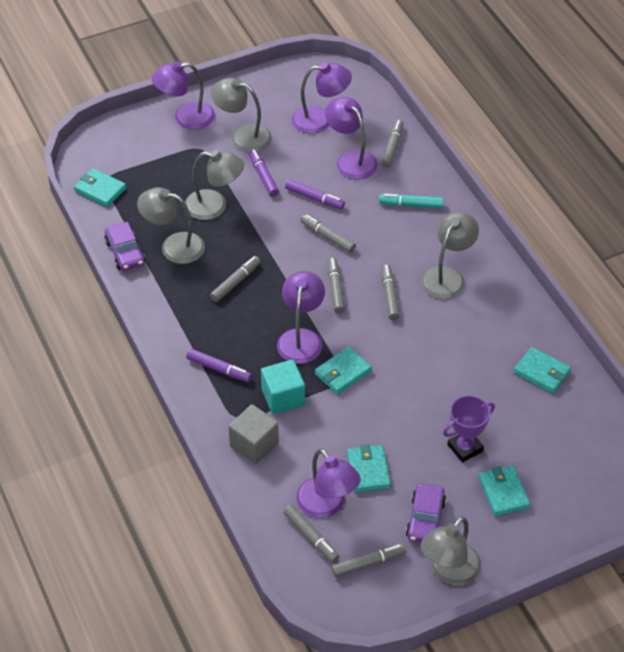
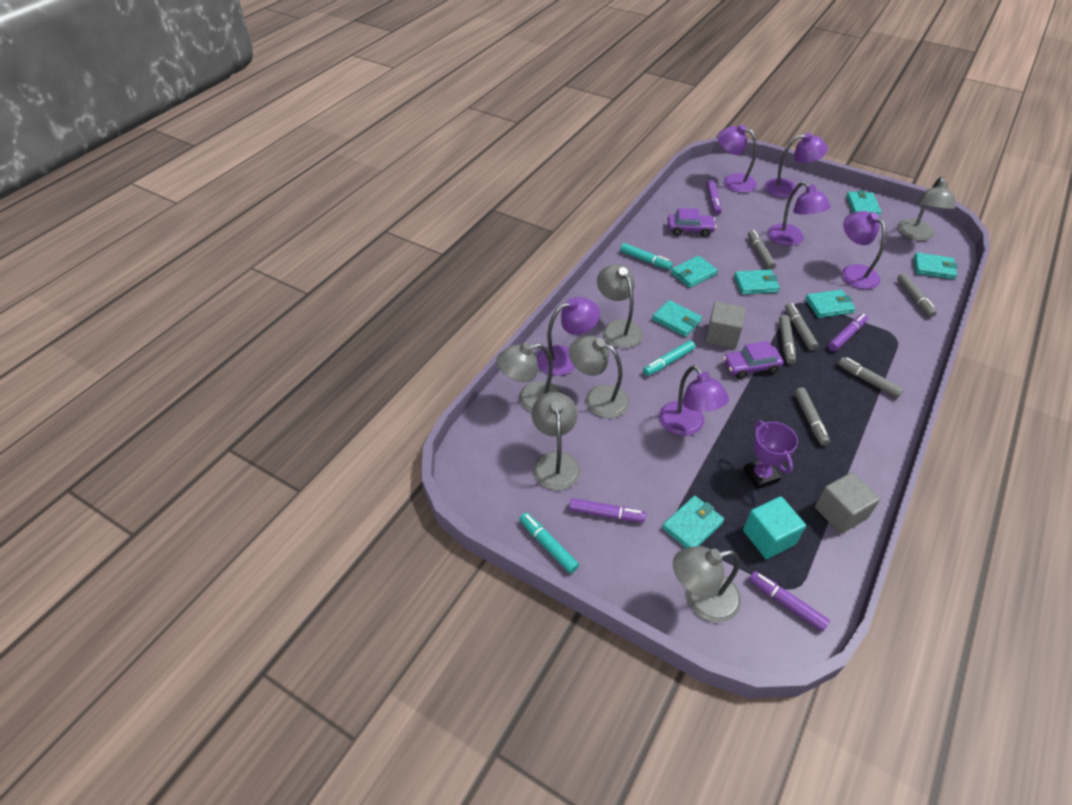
grey cube: 1 -> 2
grey lamp: 5 -> 6
grey marker: 7 -> 6
purple lamp: 5 -> 6
purple marker: 3 -> 4
turquoise marker: 1 -> 3
turquoise wallet: 5 -> 7

